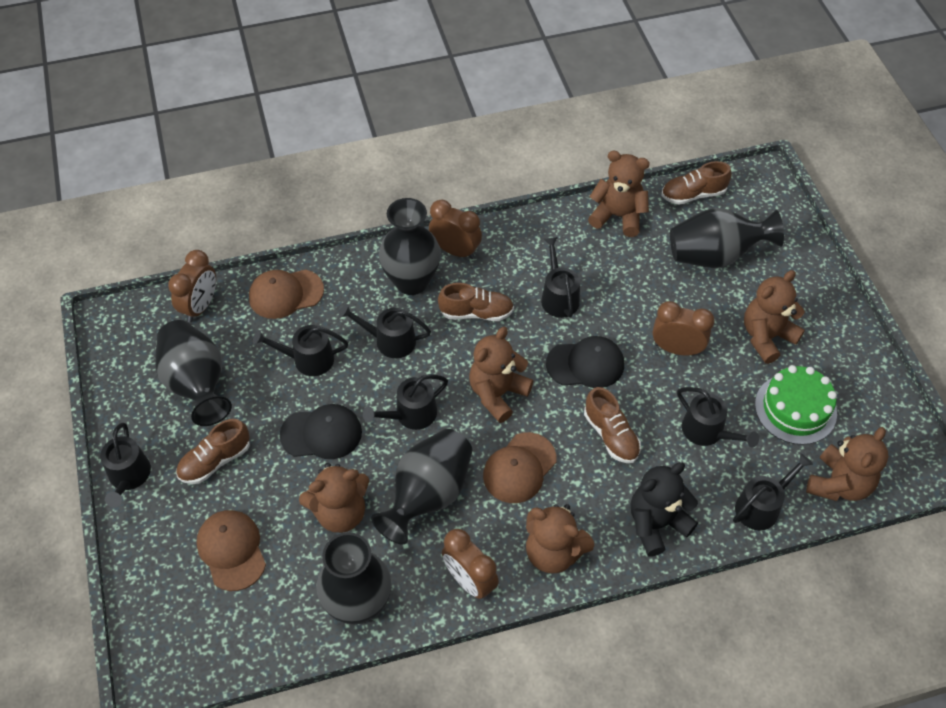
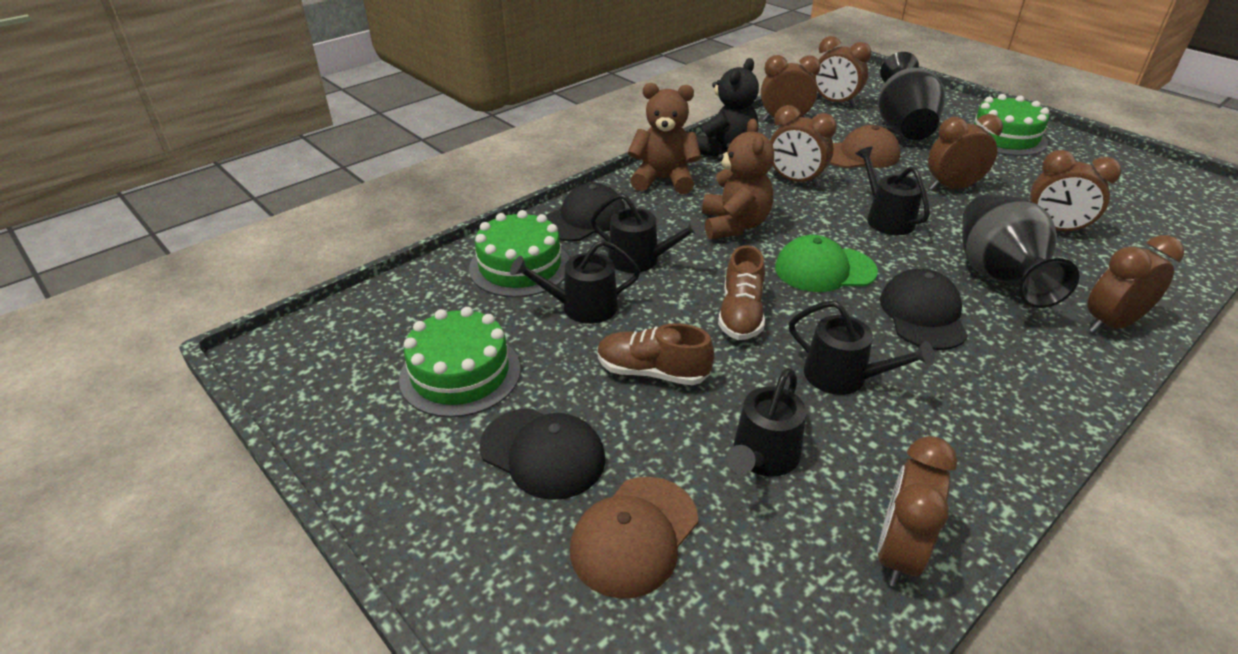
black cap: 2 -> 3
black vase: 5 -> 2
black watering can: 7 -> 5
brown cap: 3 -> 2
brown clock: 4 -> 7
brown shoe: 4 -> 2
brown teddy bear: 6 -> 2
green cake: 1 -> 3
green cap: 0 -> 1

